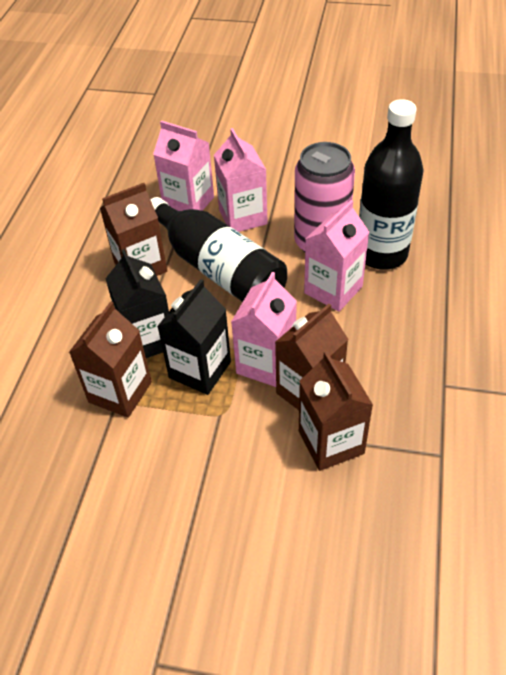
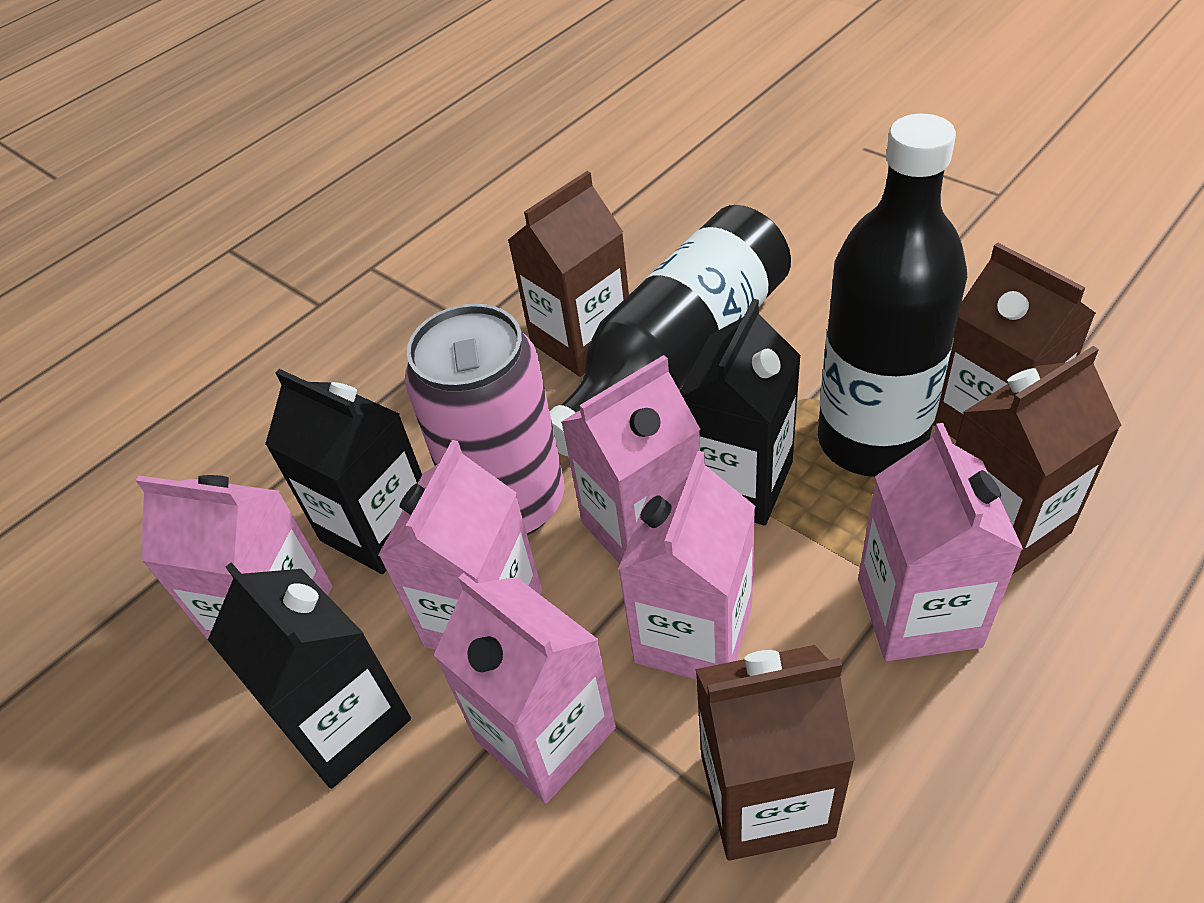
black carton: 2 -> 3
pink carton: 4 -> 6

